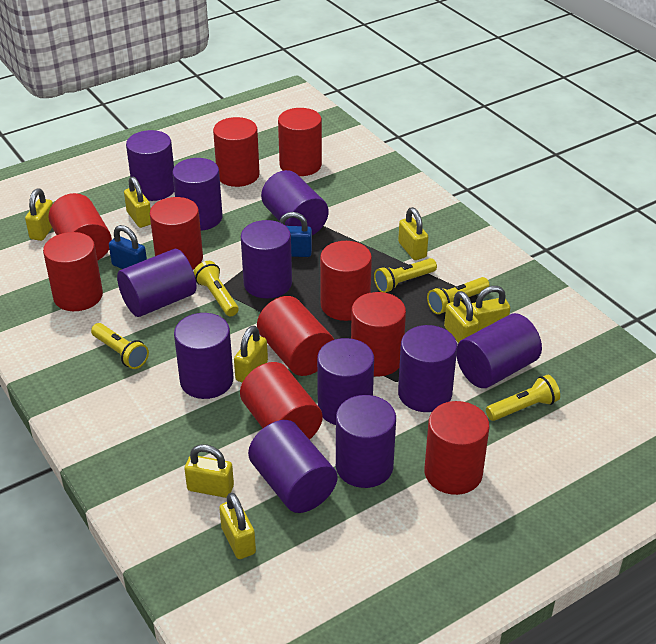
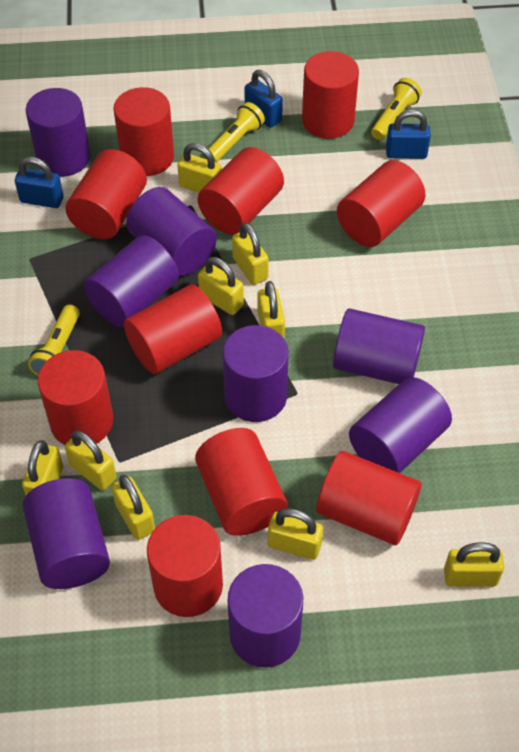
blue padlock: 2 -> 3
purple cylinder: 11 -> 8
yellow flashlight: 5 -> 3
yellow padlock: 8 -> 9

